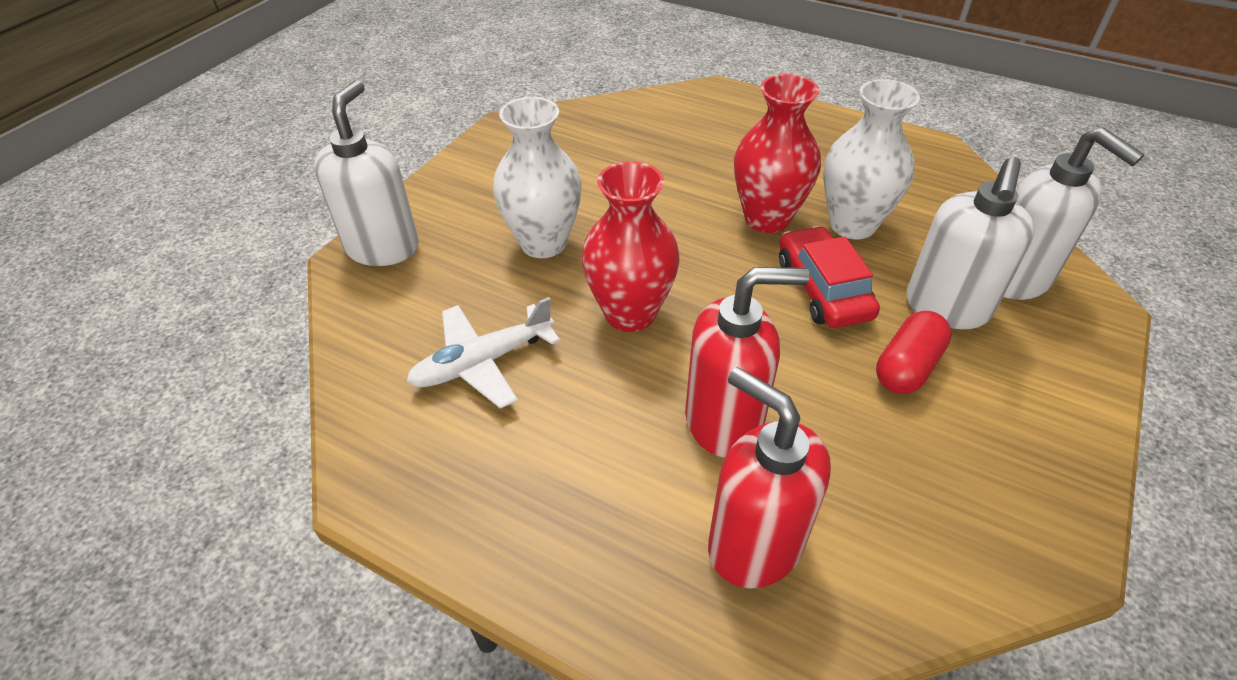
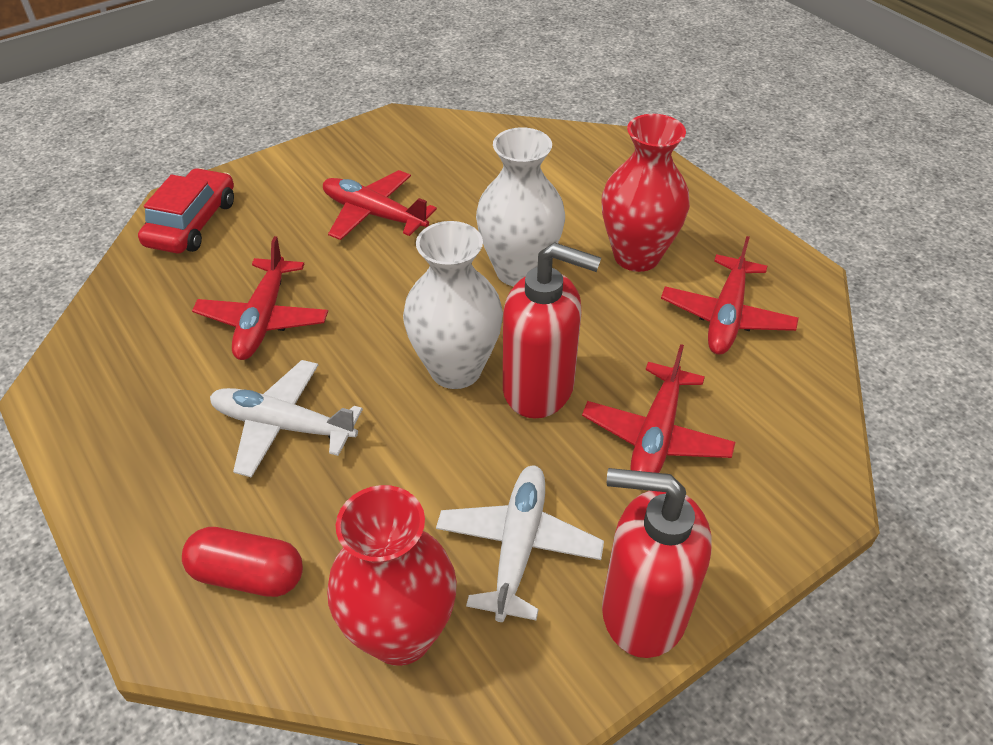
red plane: 0 -> 4
white plane: 1 -> 2
white soap dispenser: 3 -> 0

